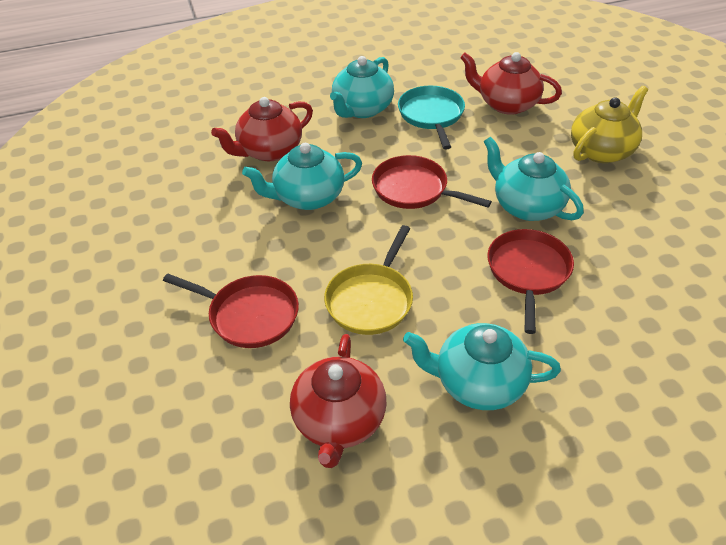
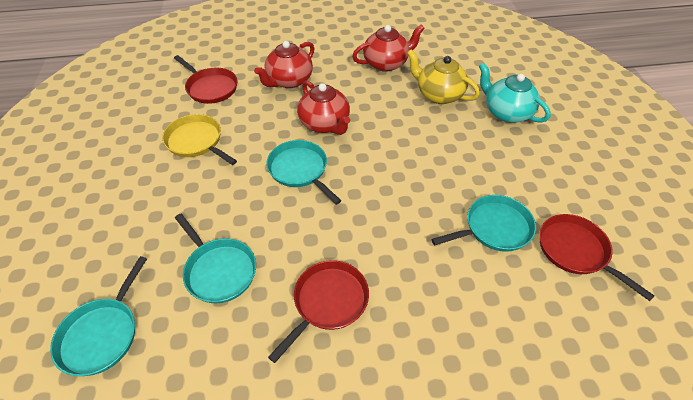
turquoise pan: 1 -> 4
turquoise teapot: 4 -> 1

